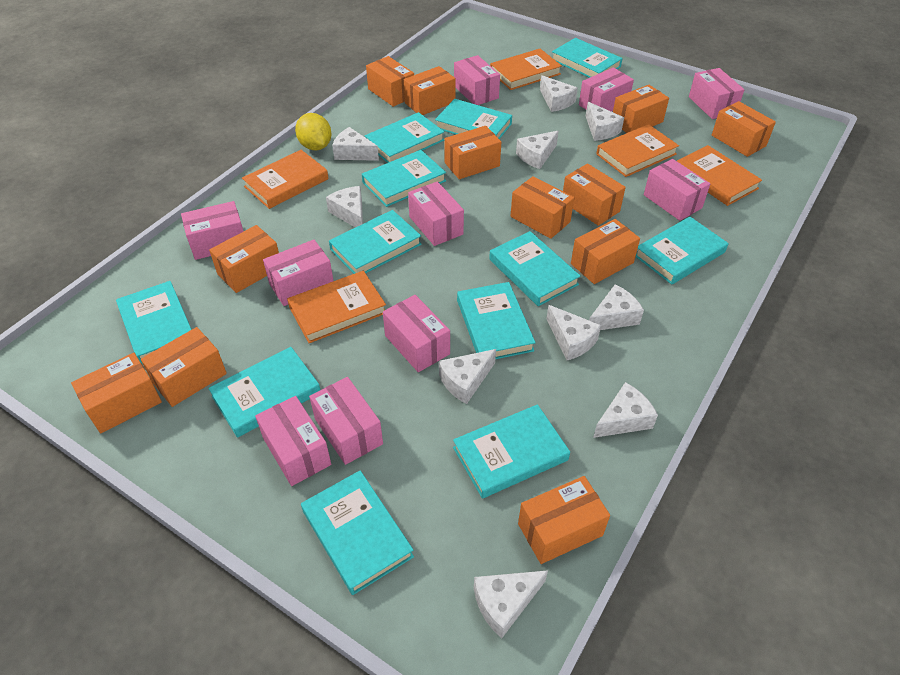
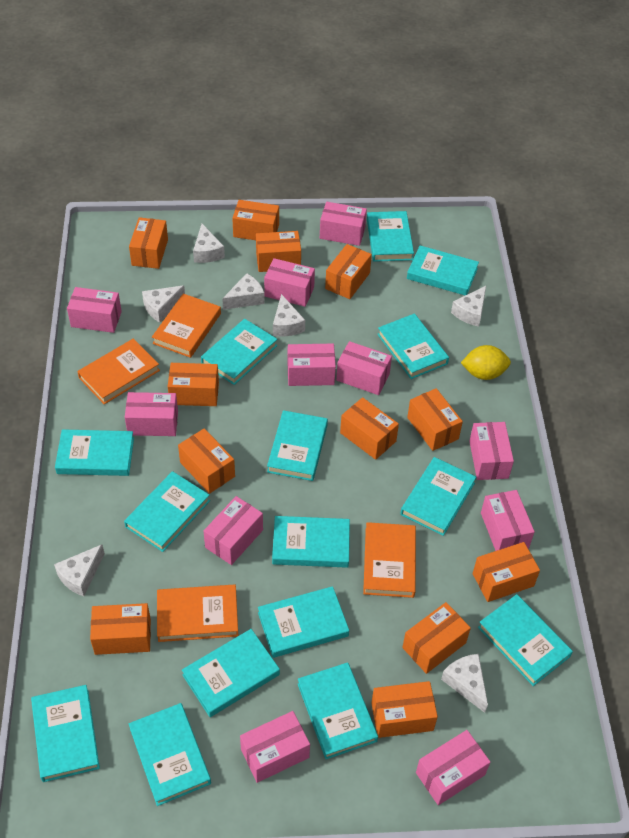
orange book: 5 -> 4
pink box: 10 -> 11
turquoise book: 12 -> 15
white cheese: 10 -> 7

